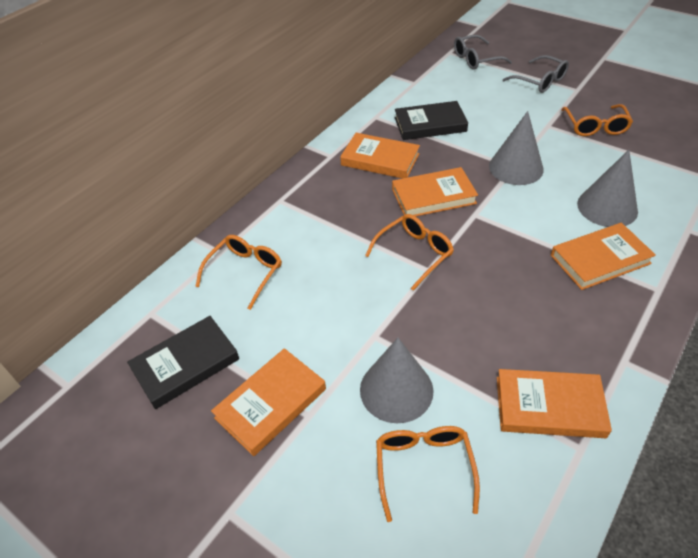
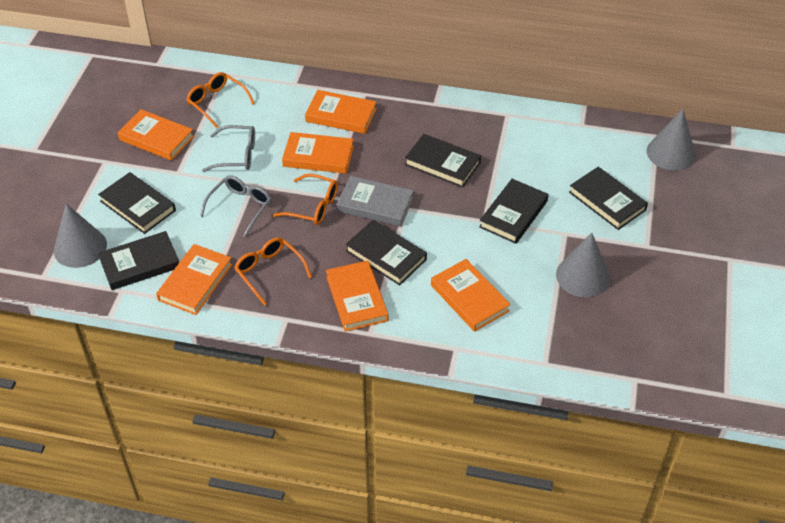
black book: 2 -> 6
grey book: 0 -> 1
orange book: 5 -> 6
orange glasses: 4 -> 3

